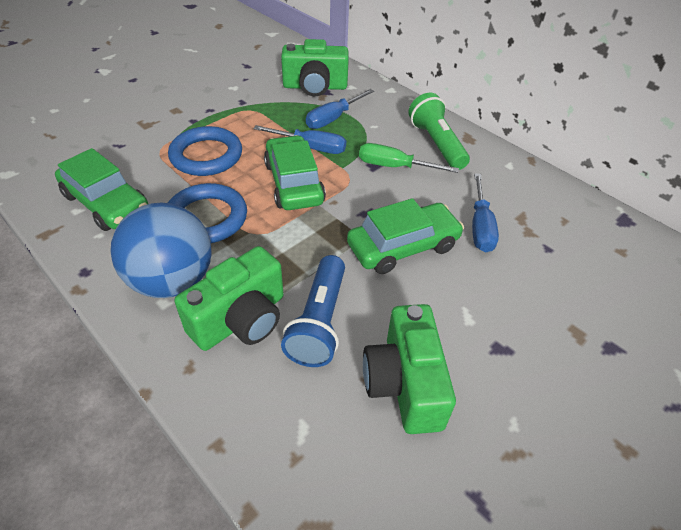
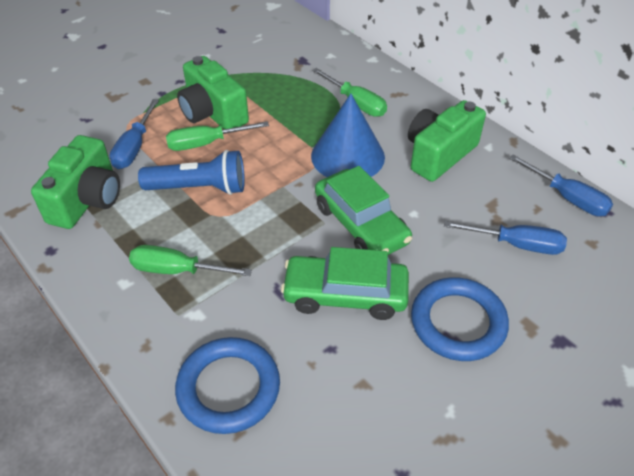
blue ball: 1 -> 0
blue cone: 0 -> 1
green car: 3 -> 2
green flashlight: 1 -> 0
green screwdriver: 1 -> 3

